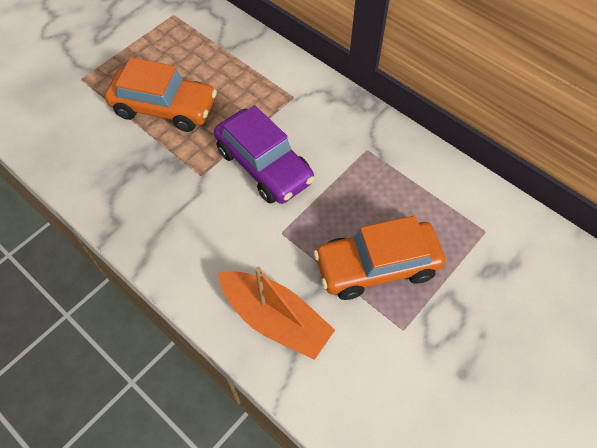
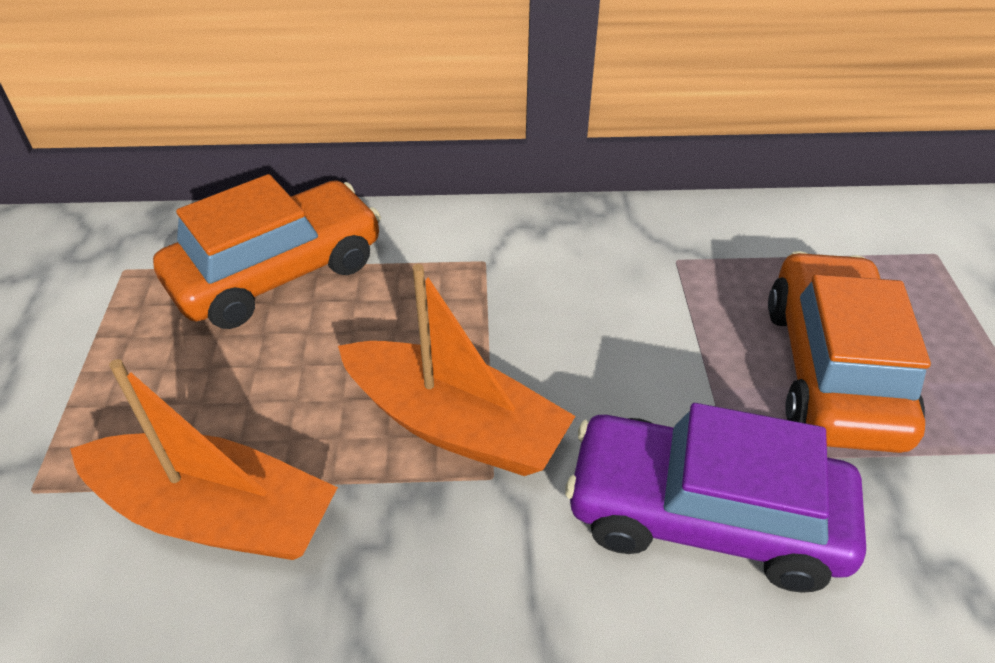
orange boat: 1 -> 2

